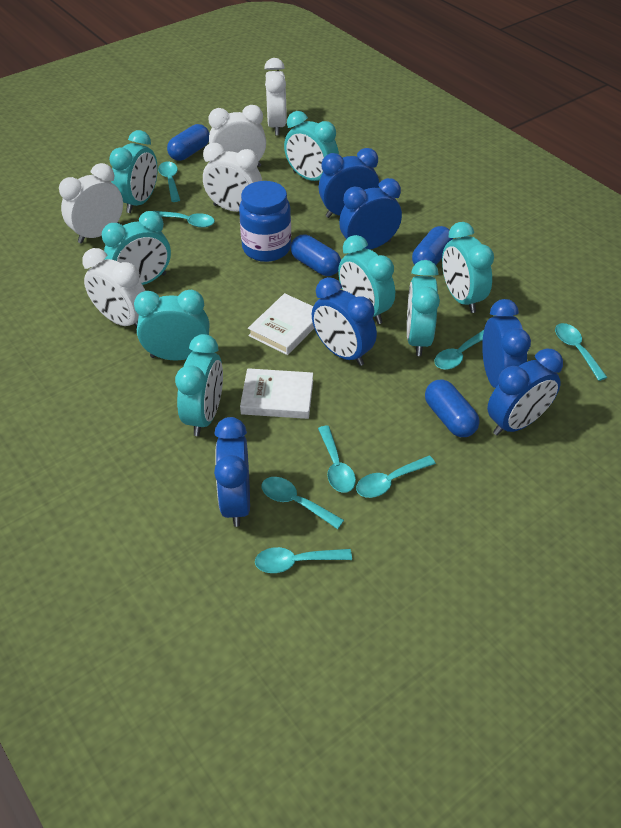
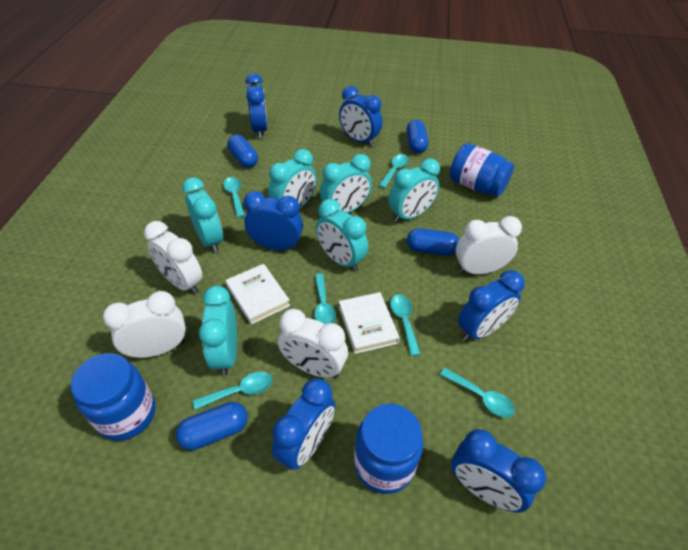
blue jar: 1 -> 3
turquoise clock: 8 -> 6
turquoise spoon: 8 -> 6
white clock: 5 -> 4

